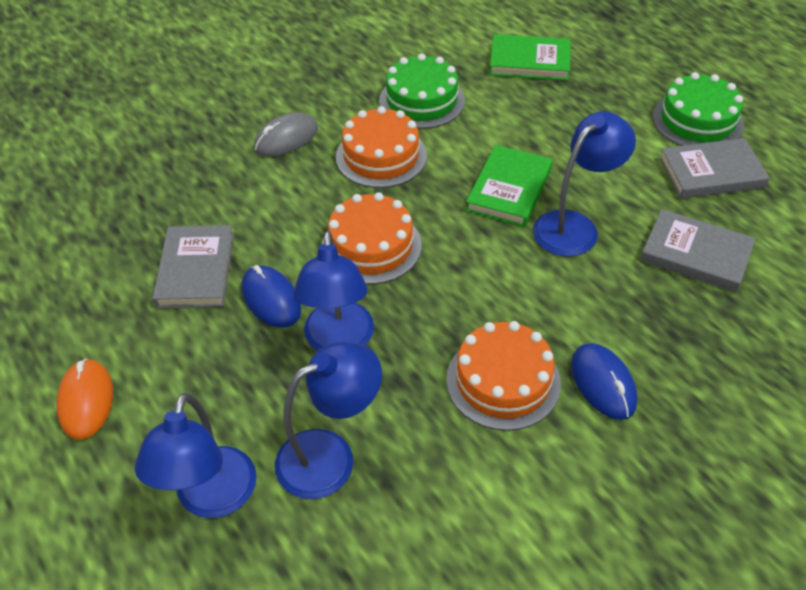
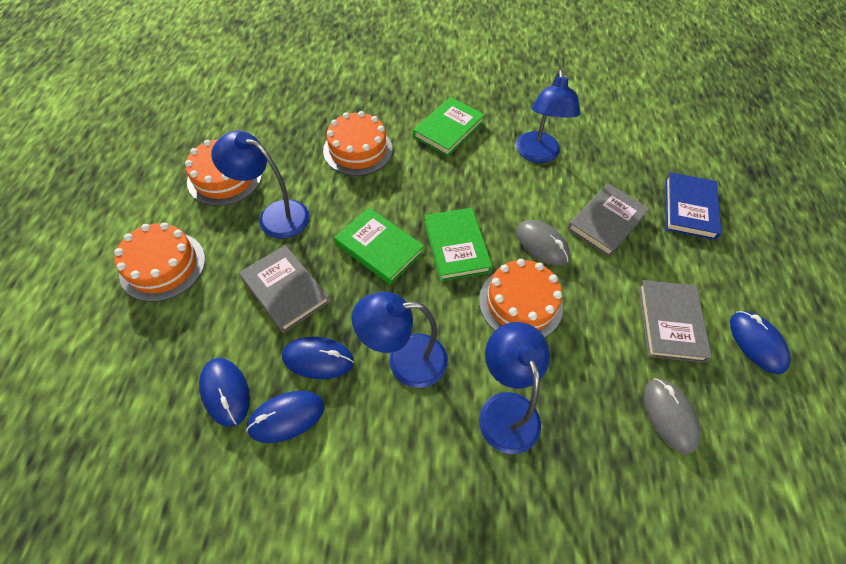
blue book: 0 -> 1
blue mouse: 2 -> 4
green book: 2 -> 3
green cake: 2 -> 0
grey mouse: 1 -> 2
orange cake: 3 -> 4
orange mouse: 1 -> 0

